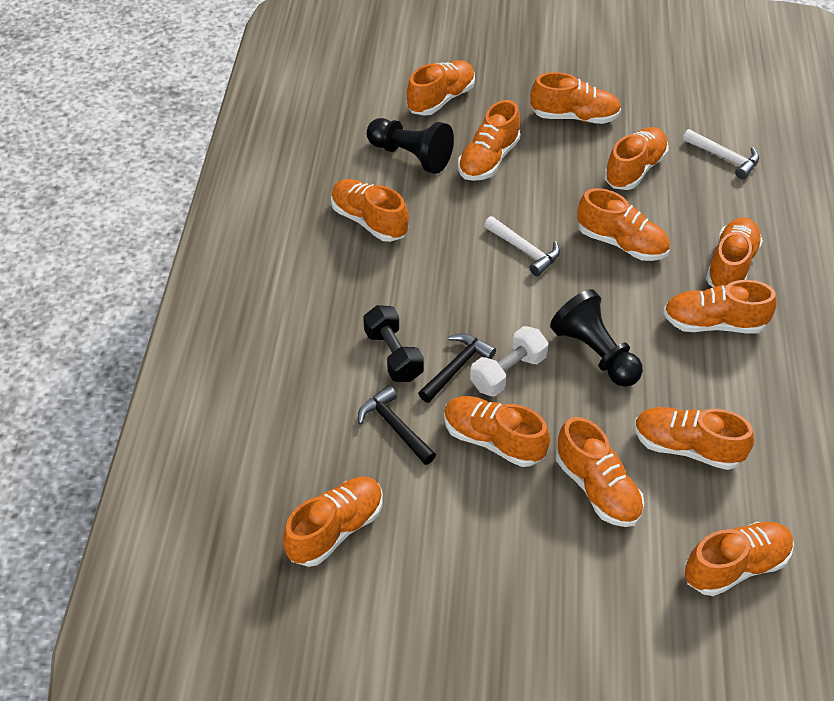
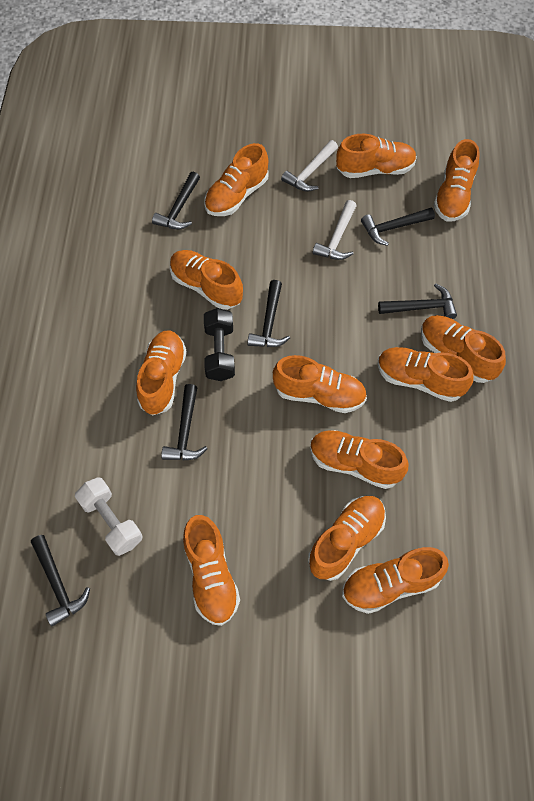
black hammer: 2 -> 6
black pawn: 2 -> 0
orange shoe: 13 -> 12

